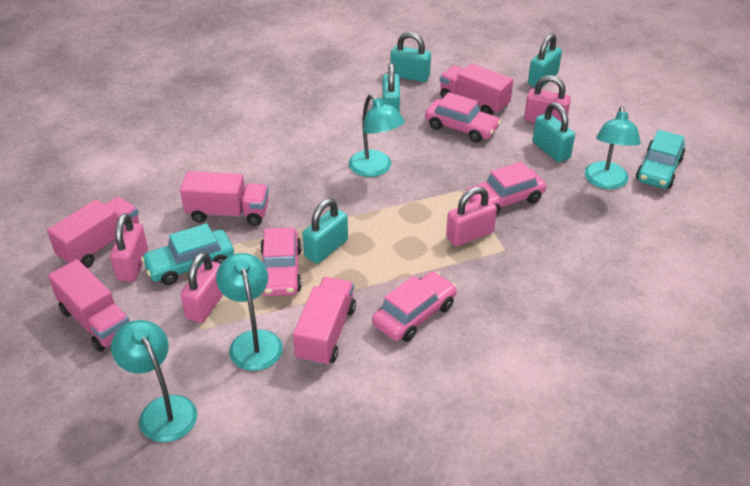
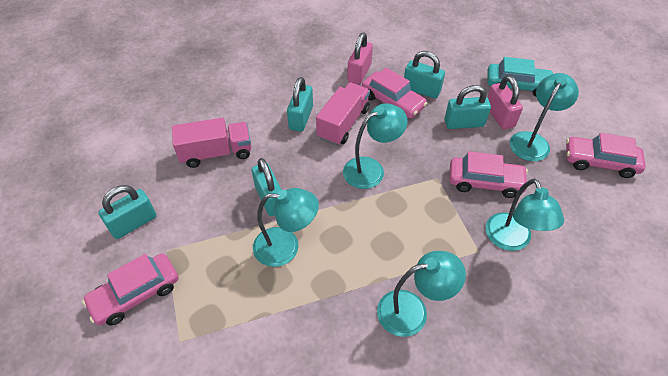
pink padlock: 4 -> 2
pink truck: 5 -> 2
turquoise car: 2 -> 1
turquoise lamp: 4 -> 5

